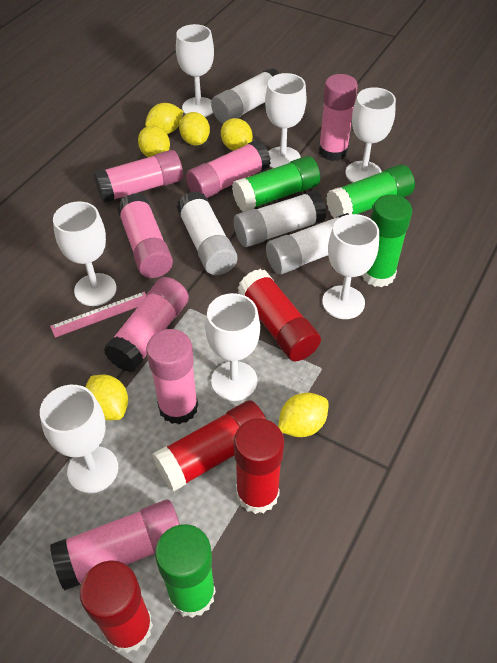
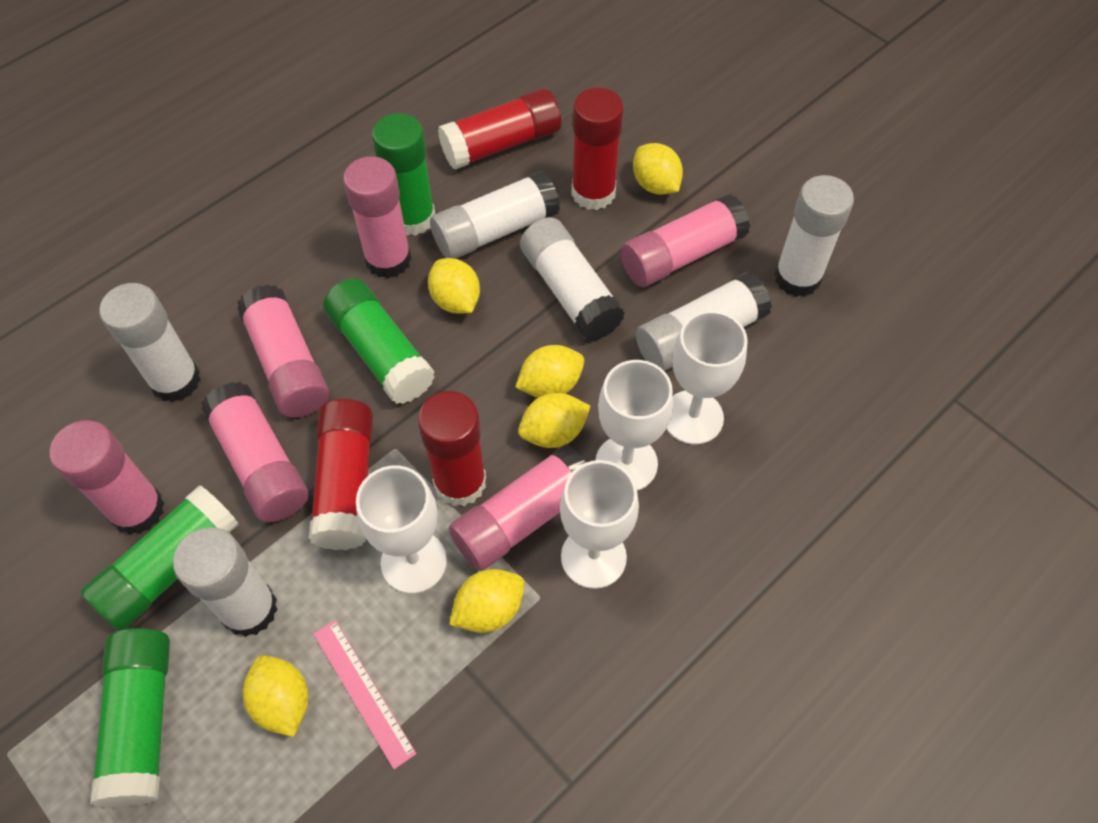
pink glue stick: 7 -> 6
white glue stick: 4 -> 6
white goblet: 7 -> 4

